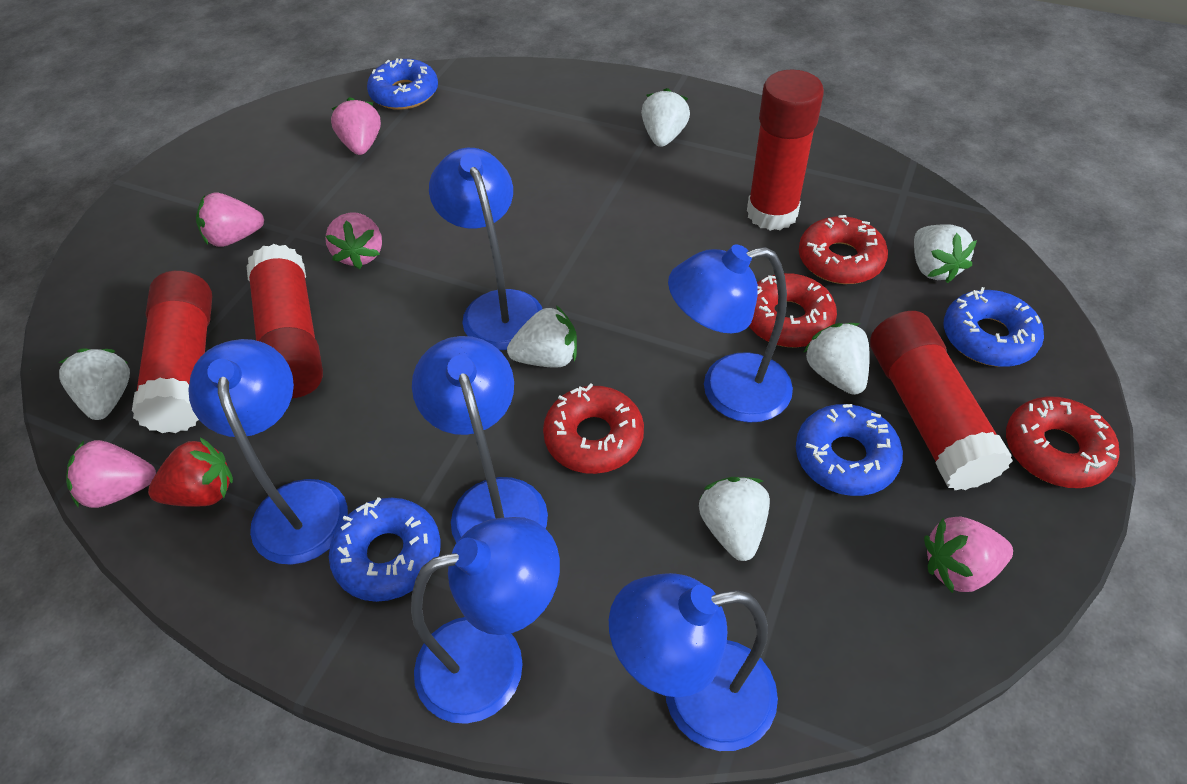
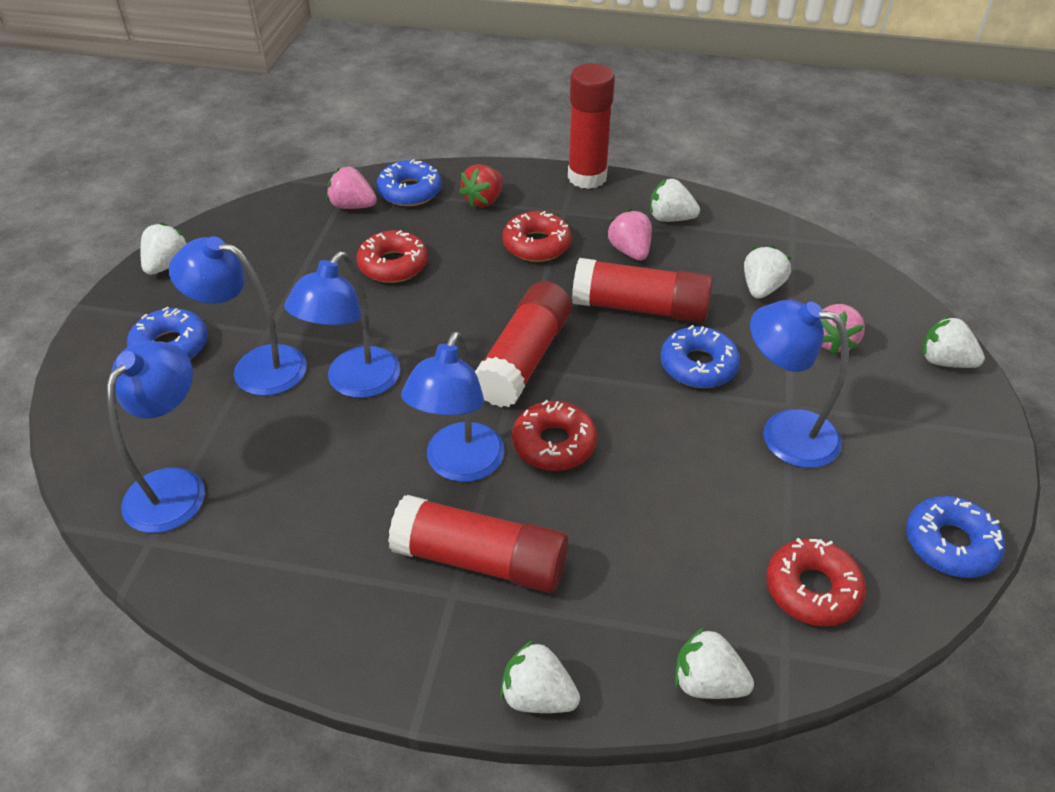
blue lamp: 6 -> 5
pink strawberry: 5 -> 3

